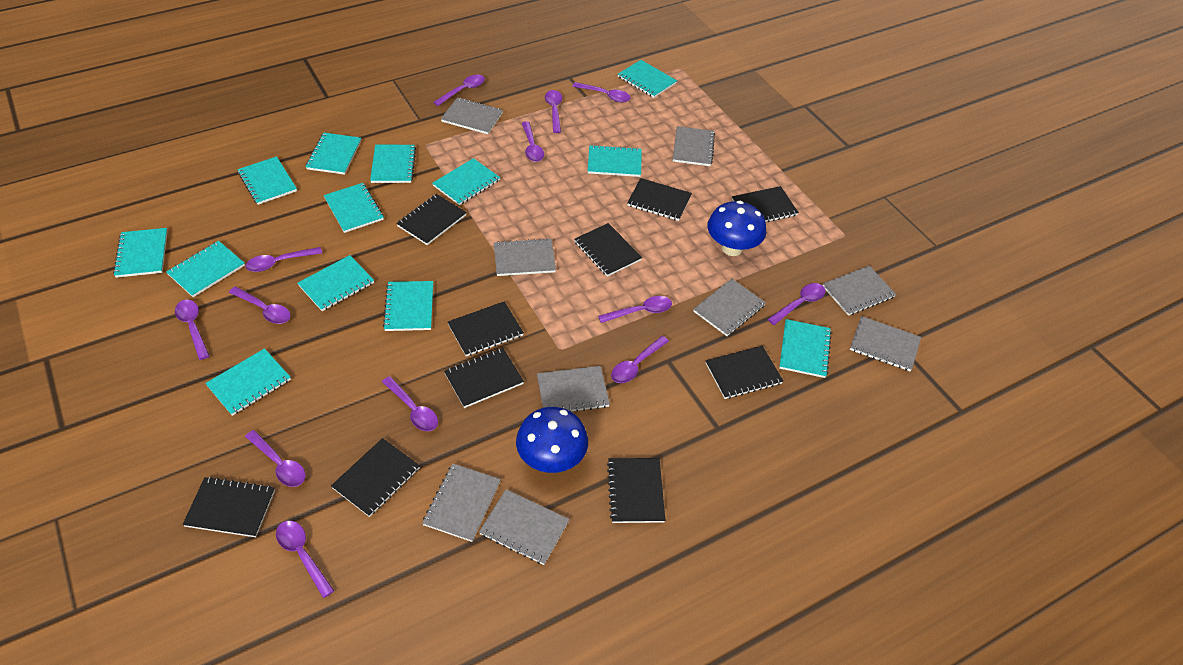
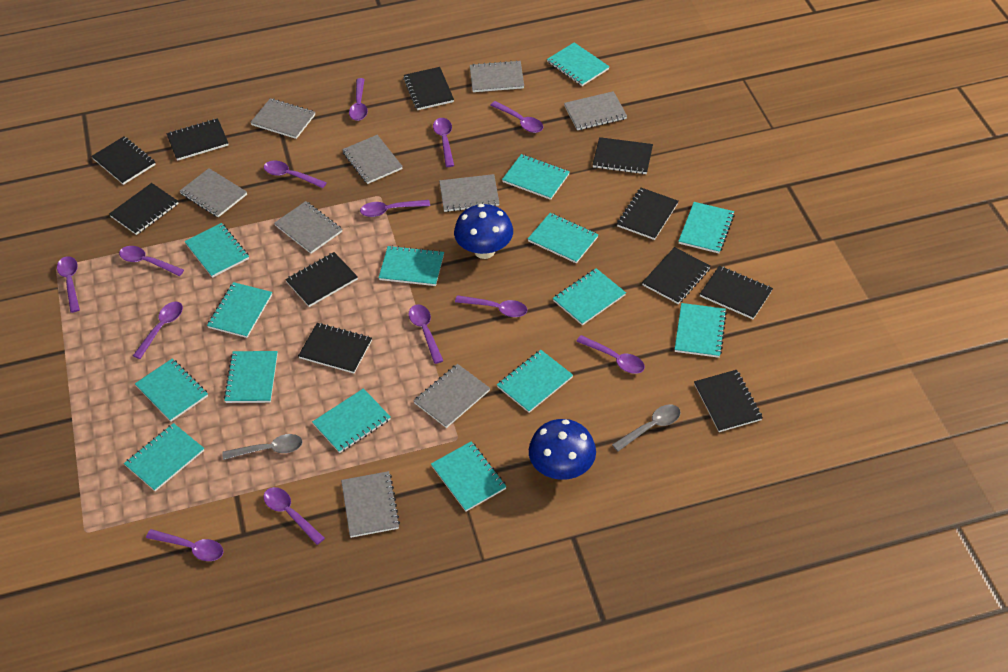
black notebook: 10 -> 11
grey spoon: 0 -> 2
turquoise notebook: 13 -> 15

